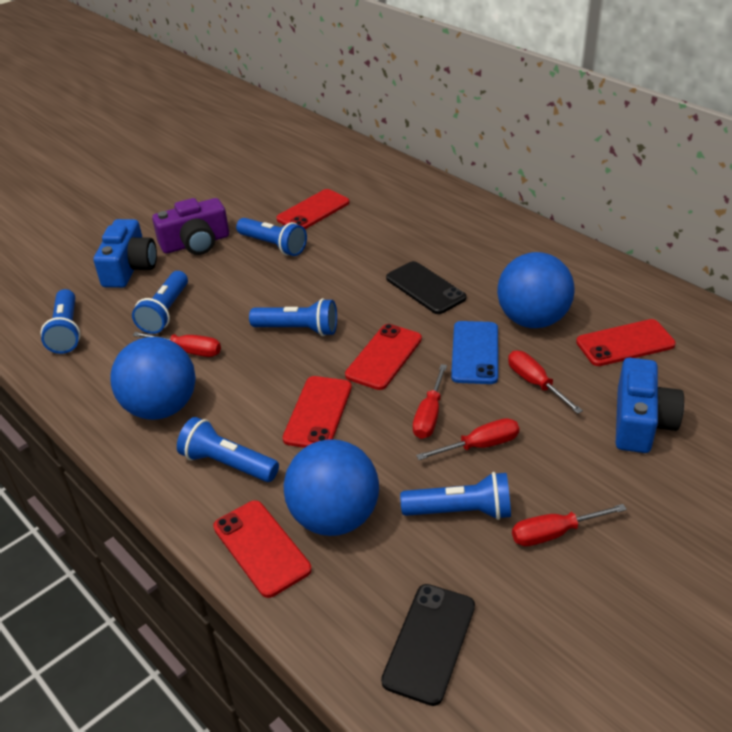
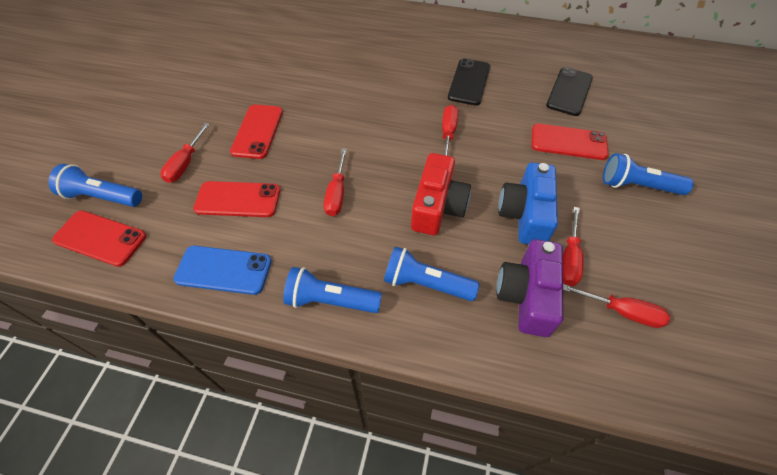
blue ball: 3 -> 0
blue camera: 2 -> 1
blue flashlight: 6 -> 4
red camera: 0 -> 1
red phone: 5 -> 4

